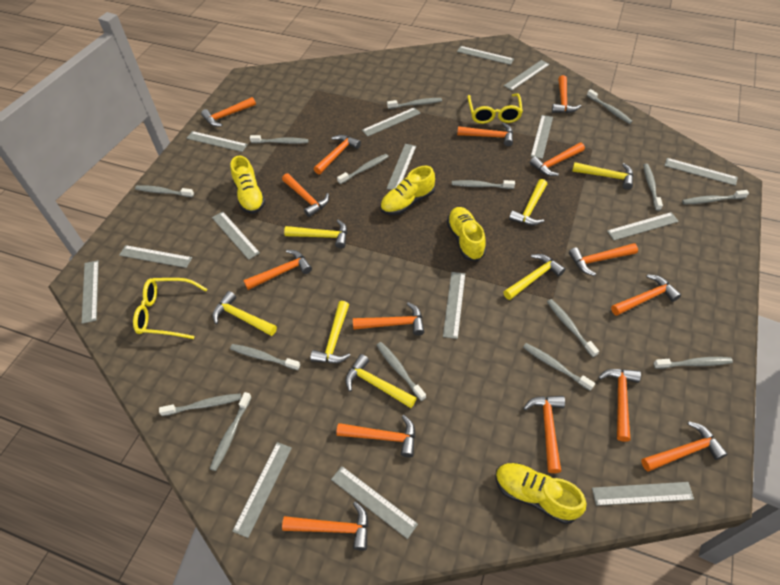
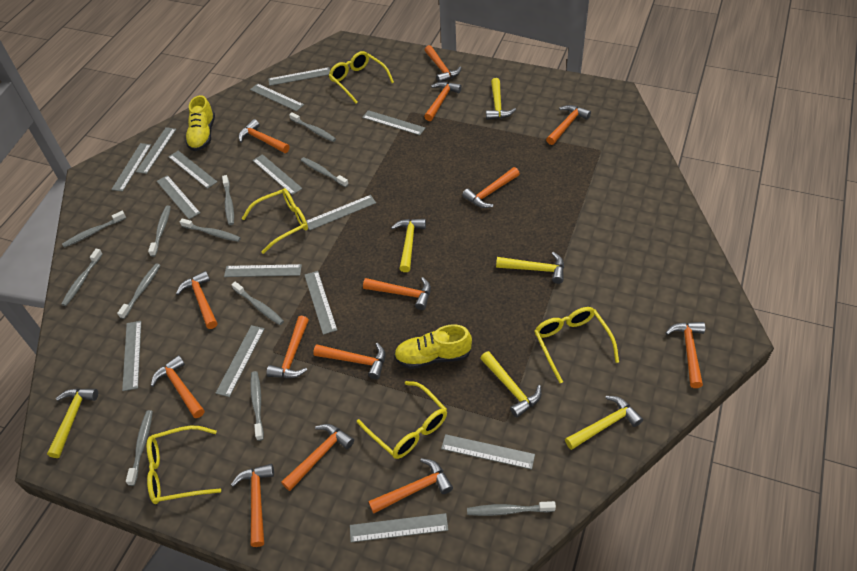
grey toothbrush: 15 -> 12
orange hammer: 15 -> 14
yellow glasses: 2 -> 5
yellow hammer: 7 -> 6
yellow shoe: 4 -> 2

